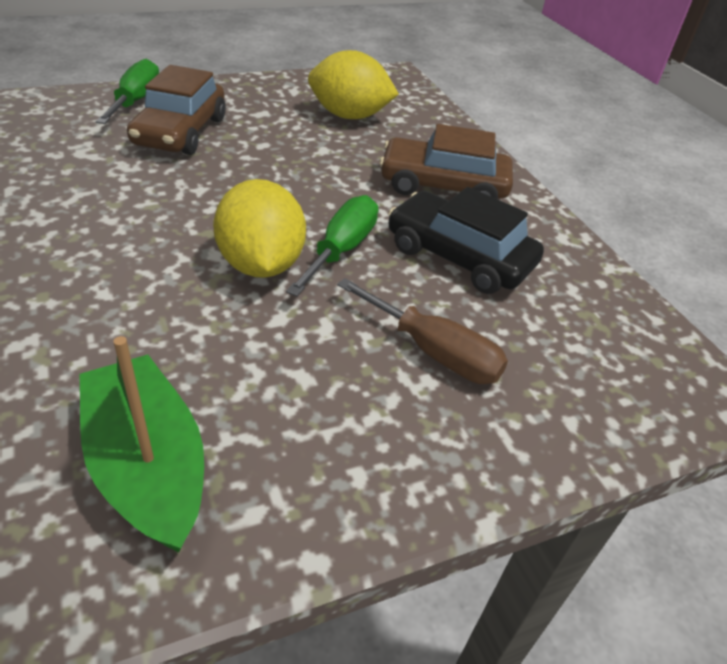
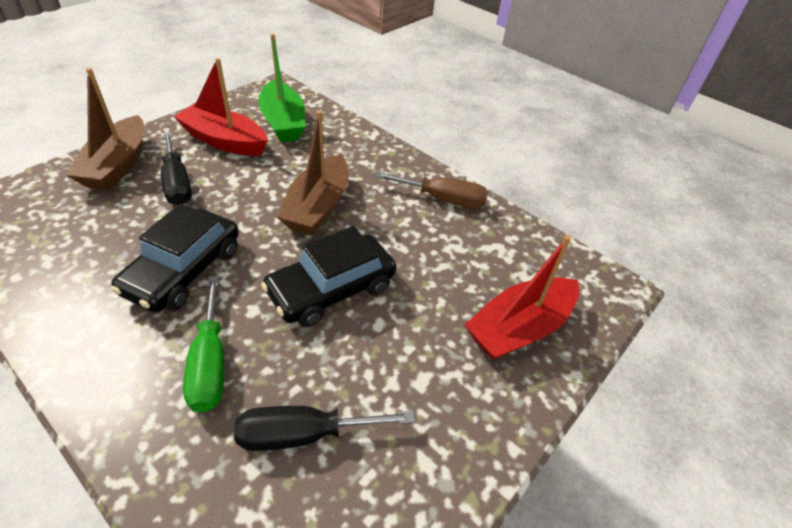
black car: 1 -> 2
black screwdriver: 0 -> 2
brown boat: 0 -> 2
brown car: 2 -> 0
green screwdriver: 2 -> 1
red boat: 0 -> 2
yellow lemon: 2 -> 0

